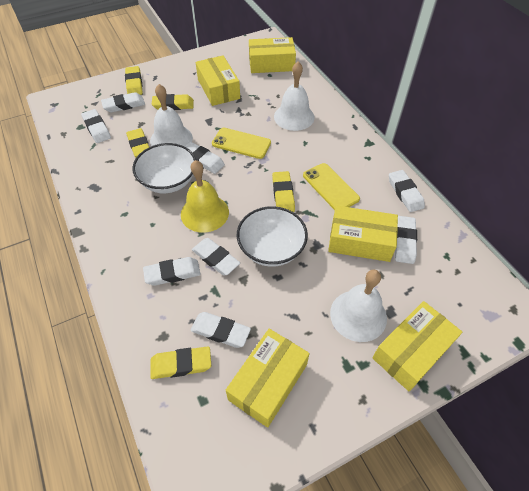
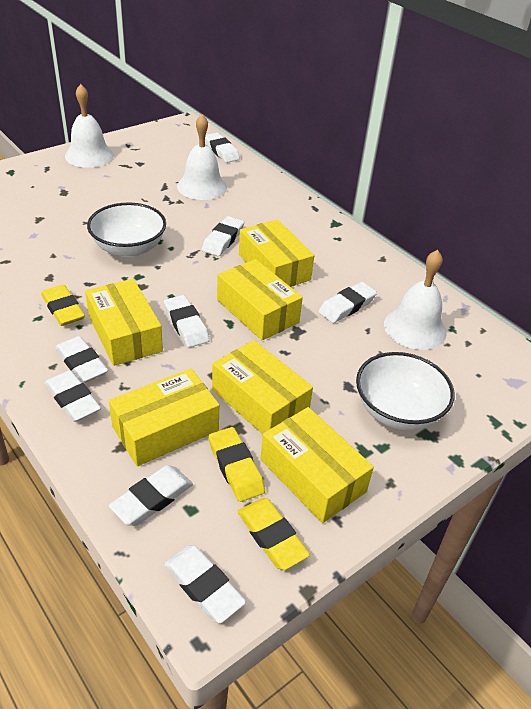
yellow bell: 1 -> 0
yellow box: 5 -> 6
yellow eraser: 5 -> 3
yellow phone: 2 -> 0

